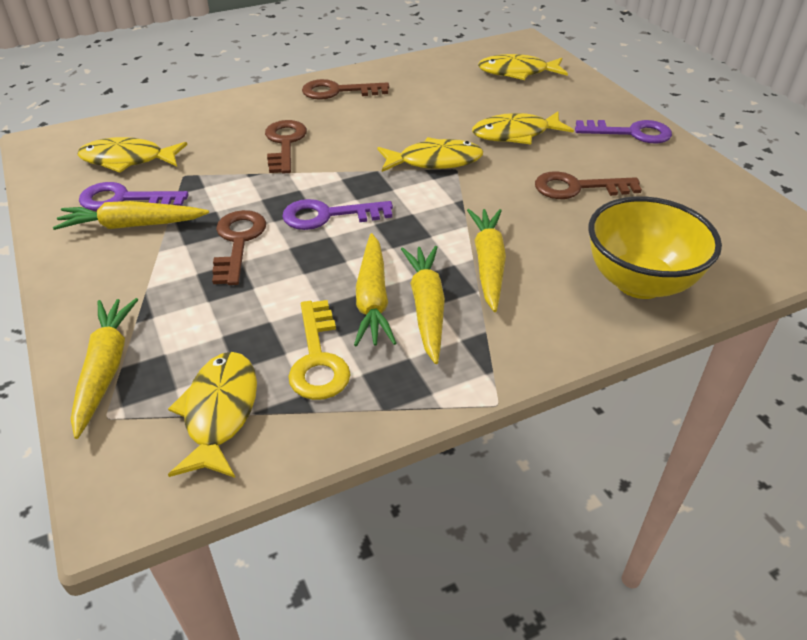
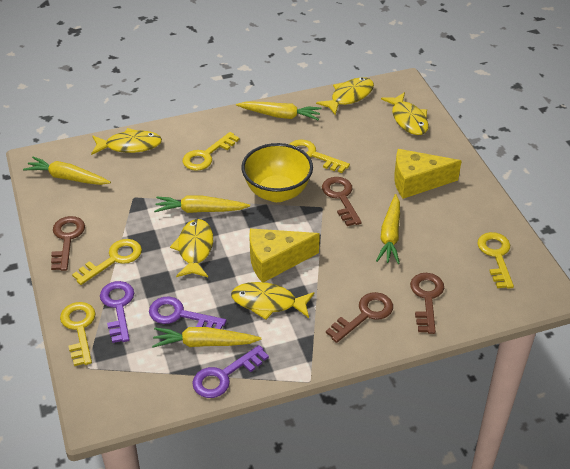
yellow cheese: 0 -> 2
yellow key: 1 -> 5

